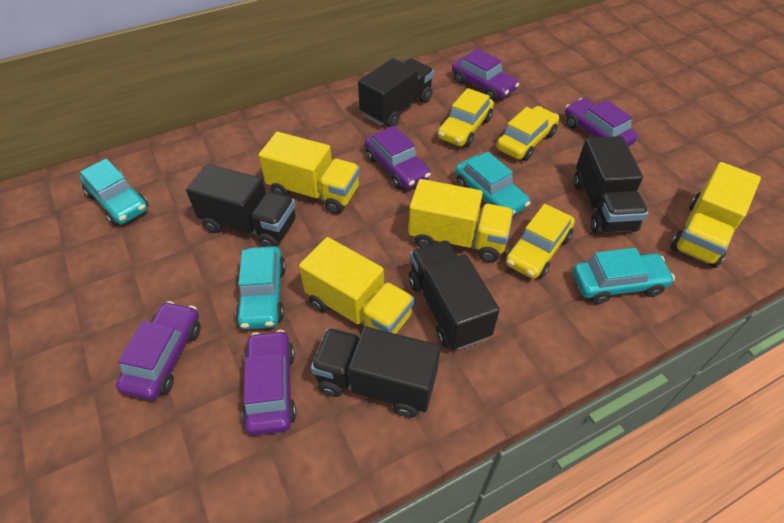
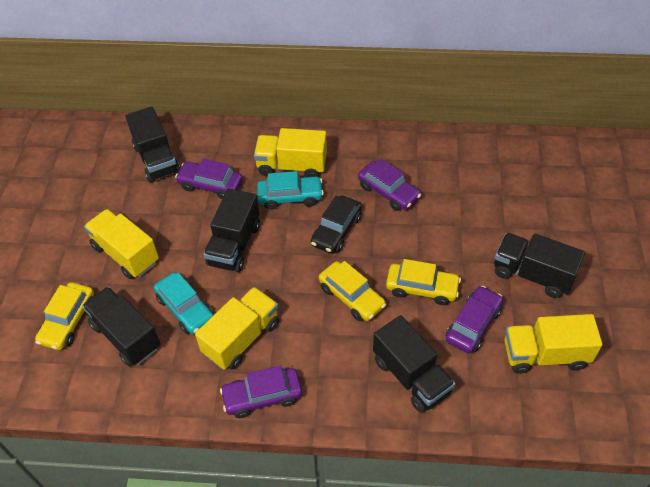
black car: 0 -> 1
purple car: 5 -> 4
turquoise car: 4 -> 2

